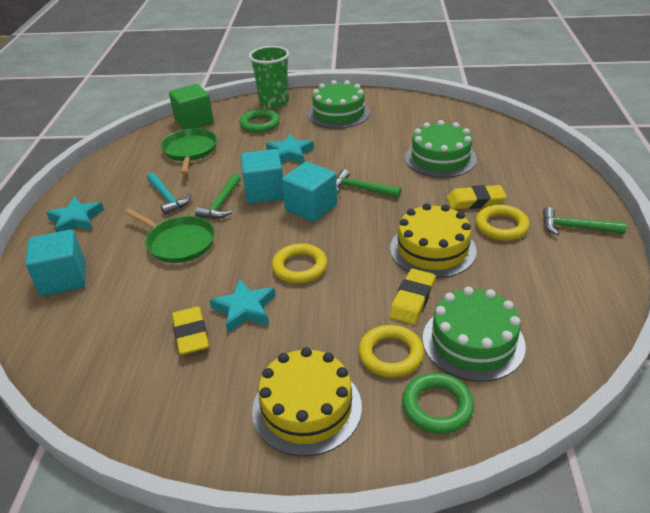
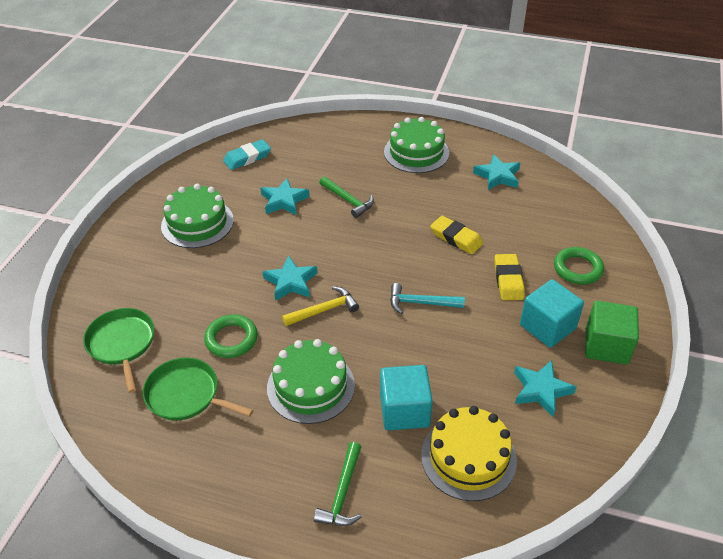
green cup: 1 -> 0
green hammer: 3 -> 2
turquoise cube: 3 -> 2
turquoise eraser: 0 -> 1
turquoise star: 3 -> 4
yellow cake: 2 -> 1
yellow eraser: 3 -> 2
yellow hammer: 0 -> 1
yellow ring: 3 -> 0

